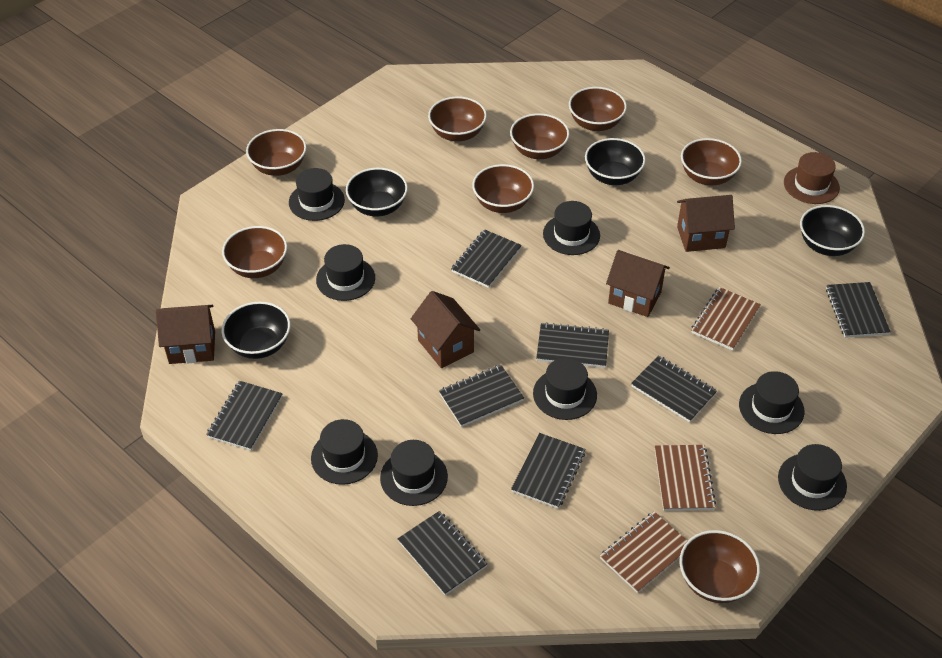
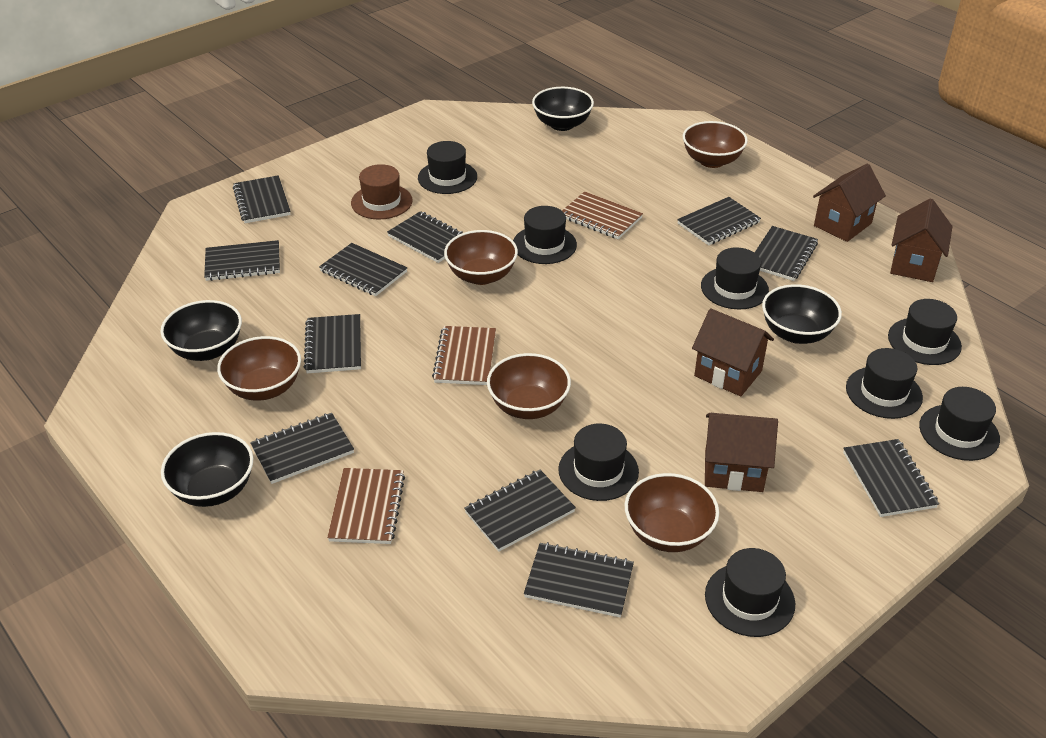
black notebook: 8 -> 11
brown bowl: 8 -> 5

